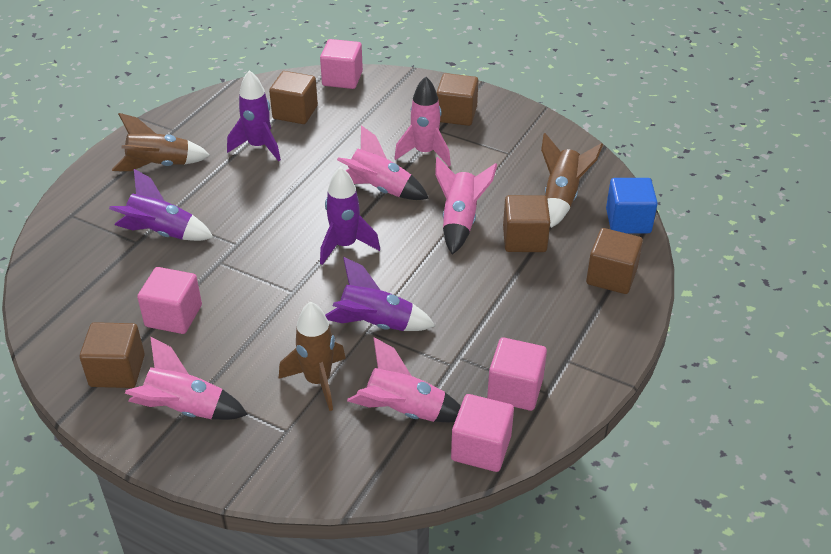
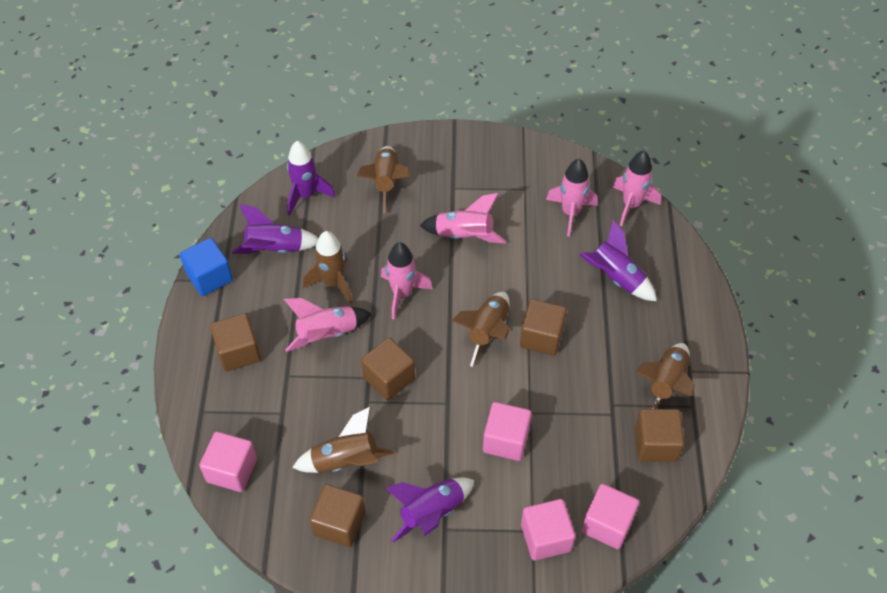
brown rocket: 3 -> 5

